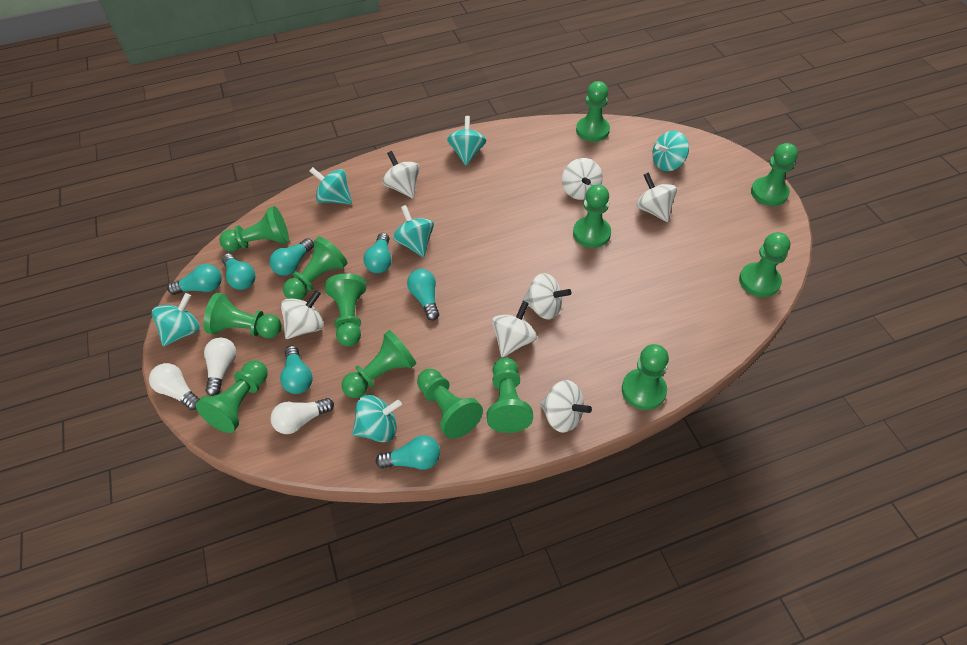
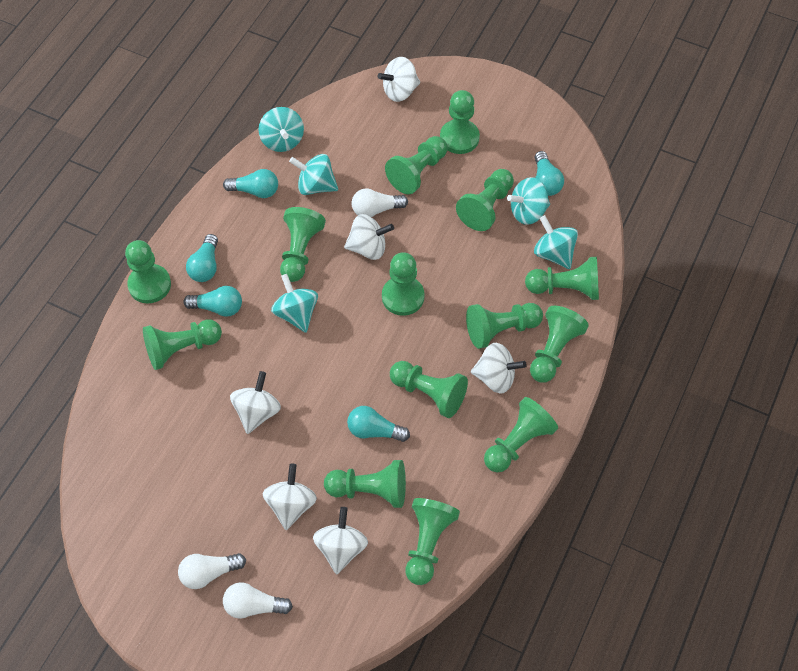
green pawn: 13 -> 14
turquoise light bulb: 7 -> 5
turquoise spinning top: 6 -> 5
white spinning top: 7 -> 6

